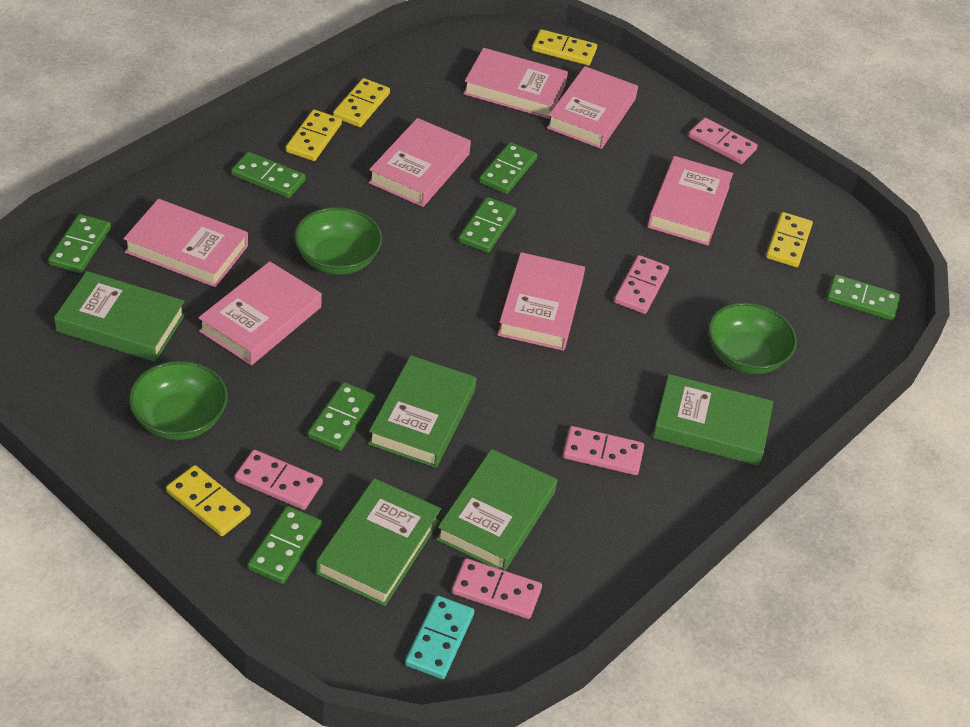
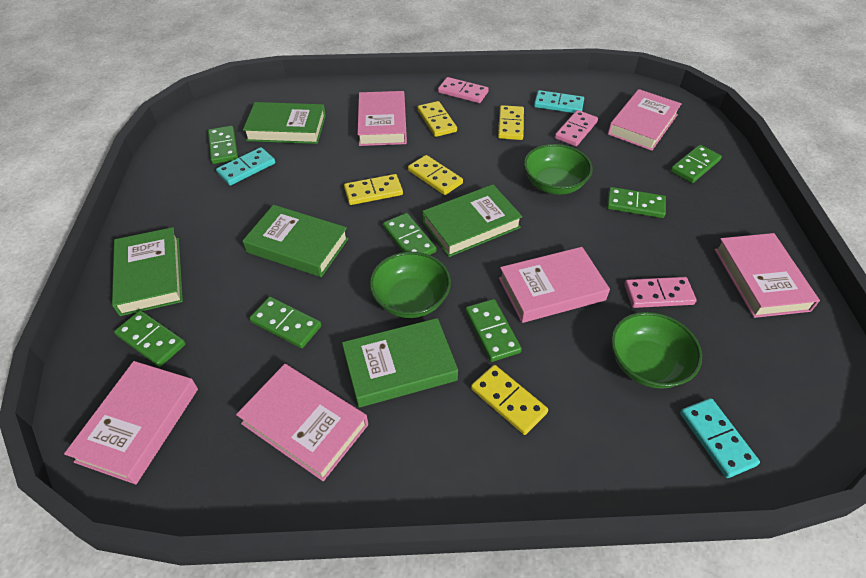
pink book: 7 -> 6
pink domino: 5 -> 3
turquoise domino: 1 -> 3

